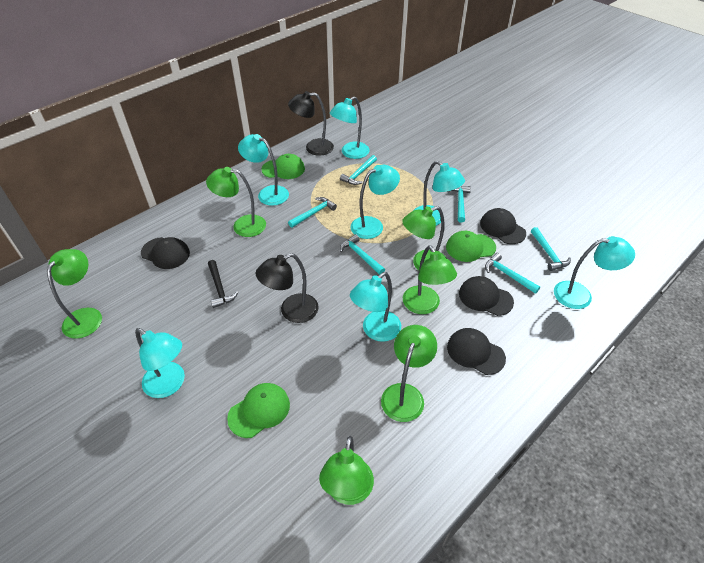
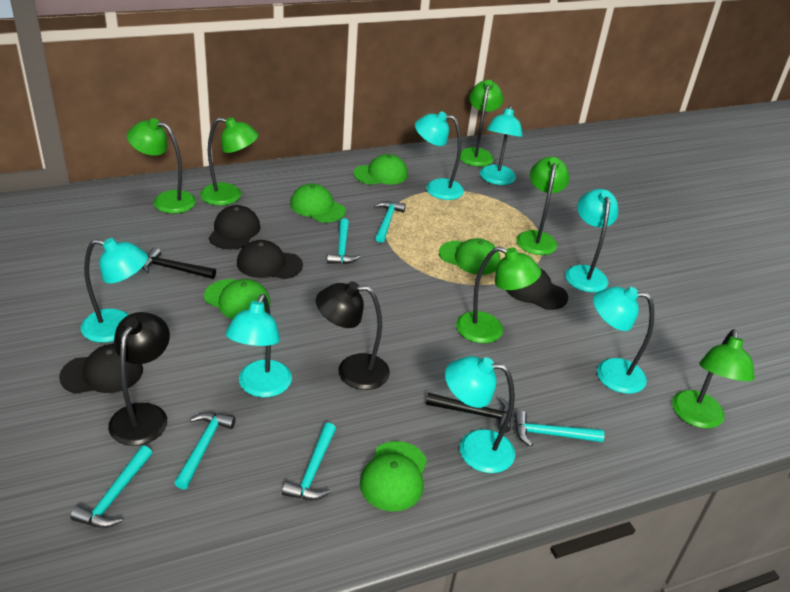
black hammer: 1 -> 2
green cap: 3 -> 5

